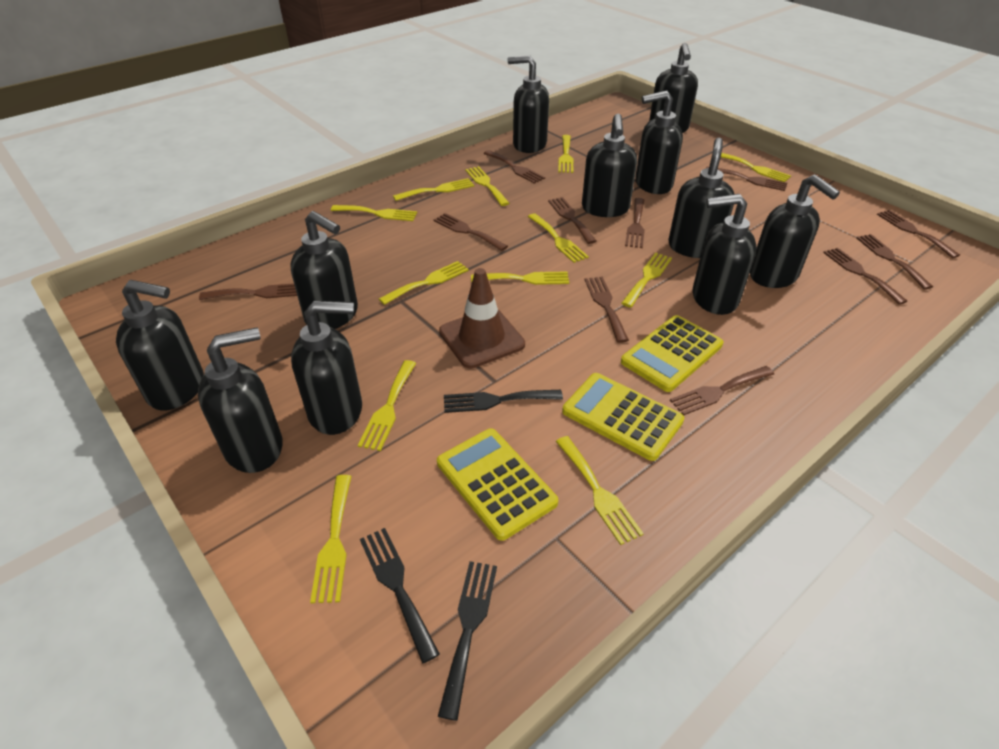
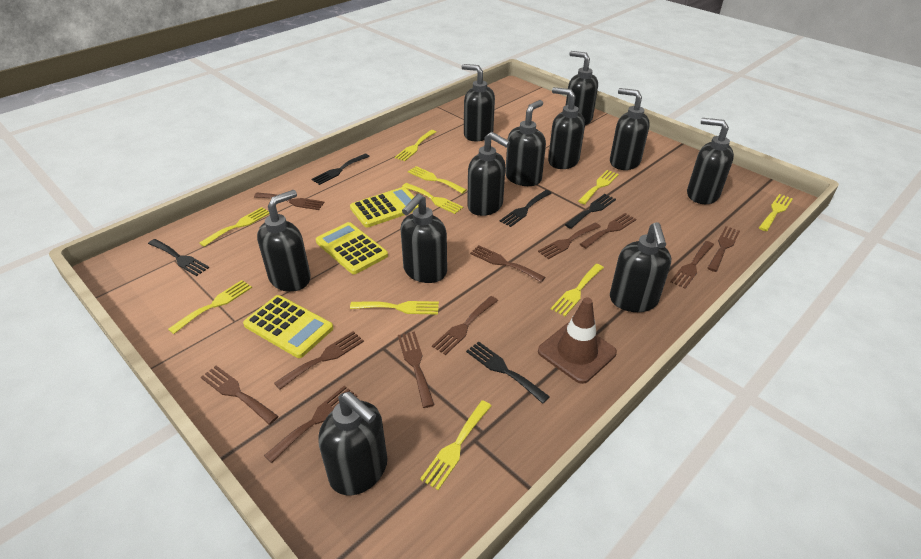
black fork: 3 -> 5
yellow fork: 12 -> 10

